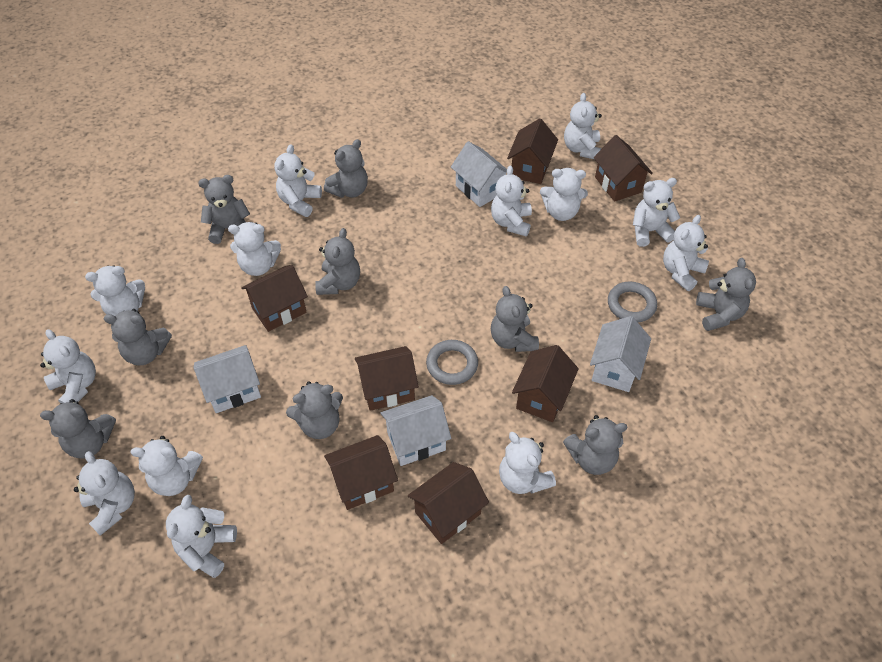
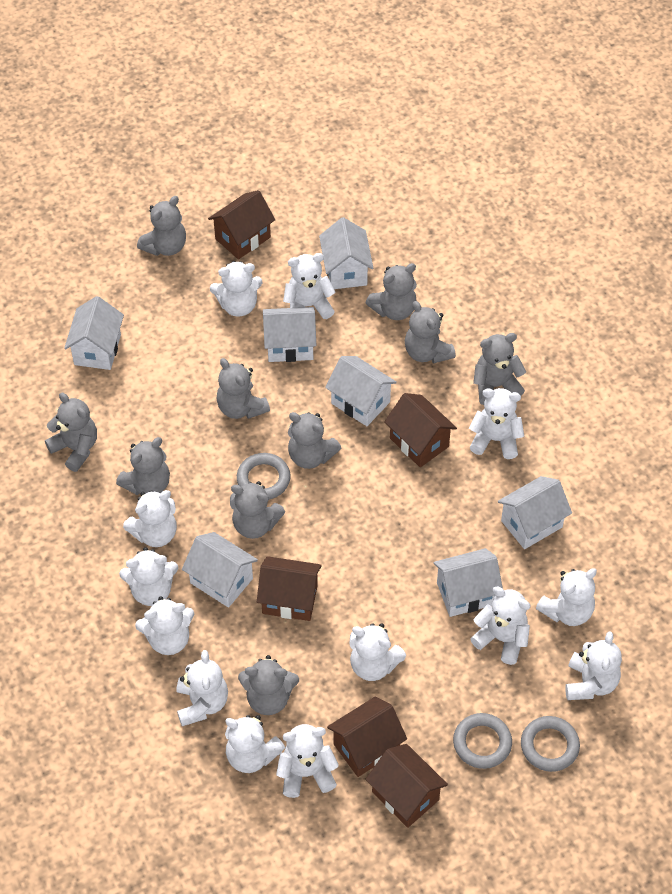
brown house: 7 -> 5
grey ring: 2 -> 3
grey teddy bear: 9 -> 10
white house: 4 -> 7

